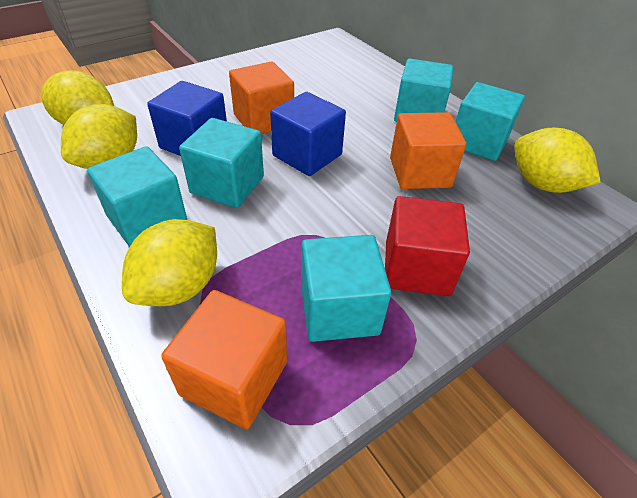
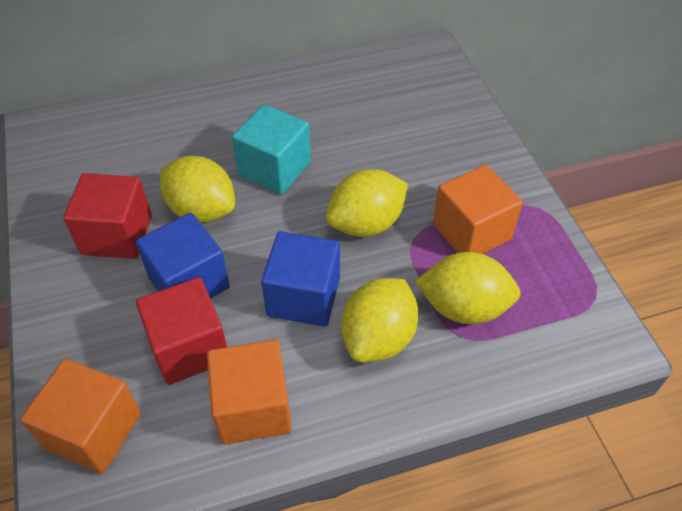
red cube: 1 -> 2
turquoise cube: 5 -> 1

